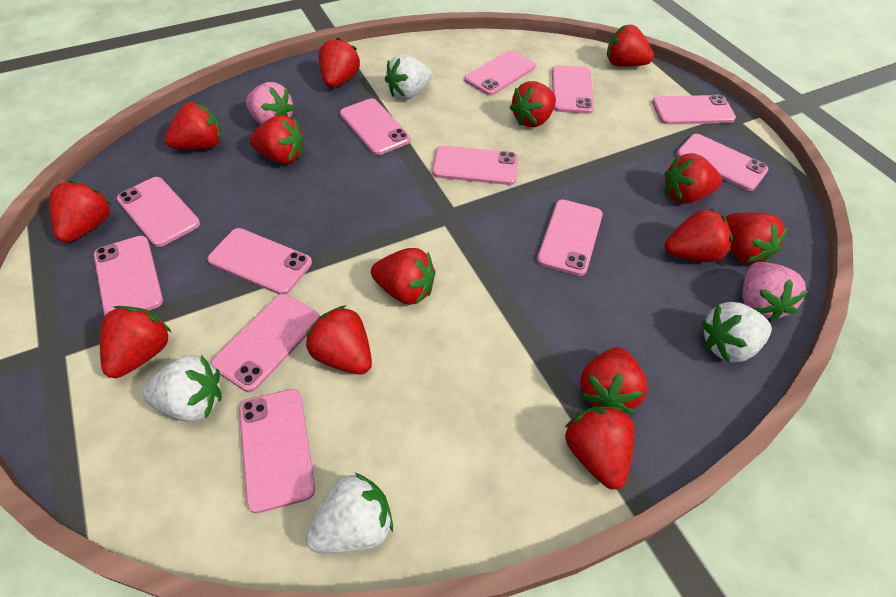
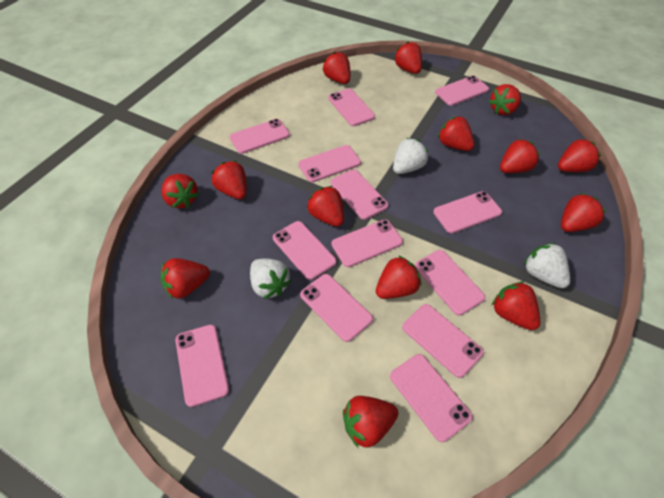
pink phone: 12 -> 13
pink strawberry: 2 -> 0
white strawberry: 4 -> 3

